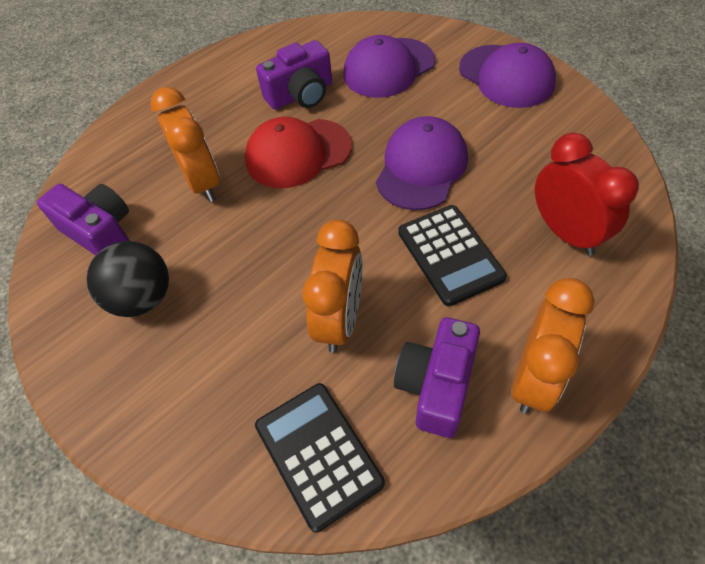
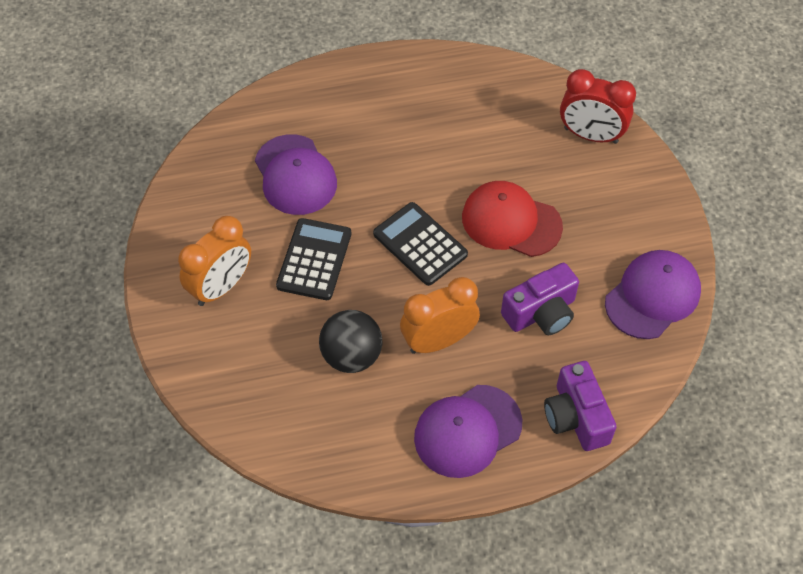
orange clock: 3 -> 2
purple camera: 3 -> 2

